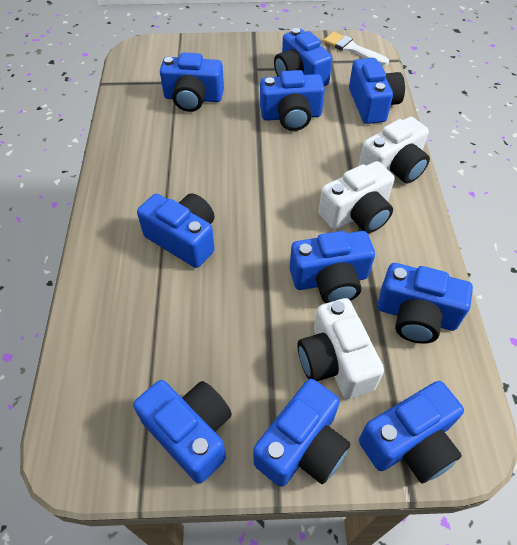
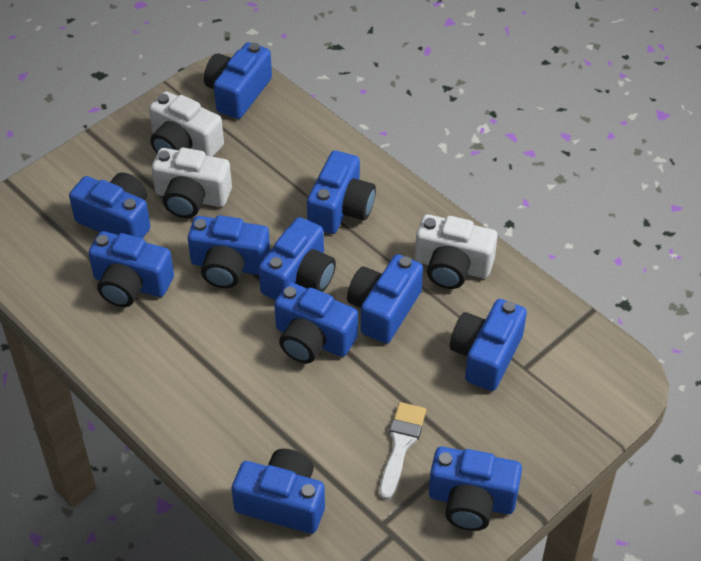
blue camera: 10 -> 11

